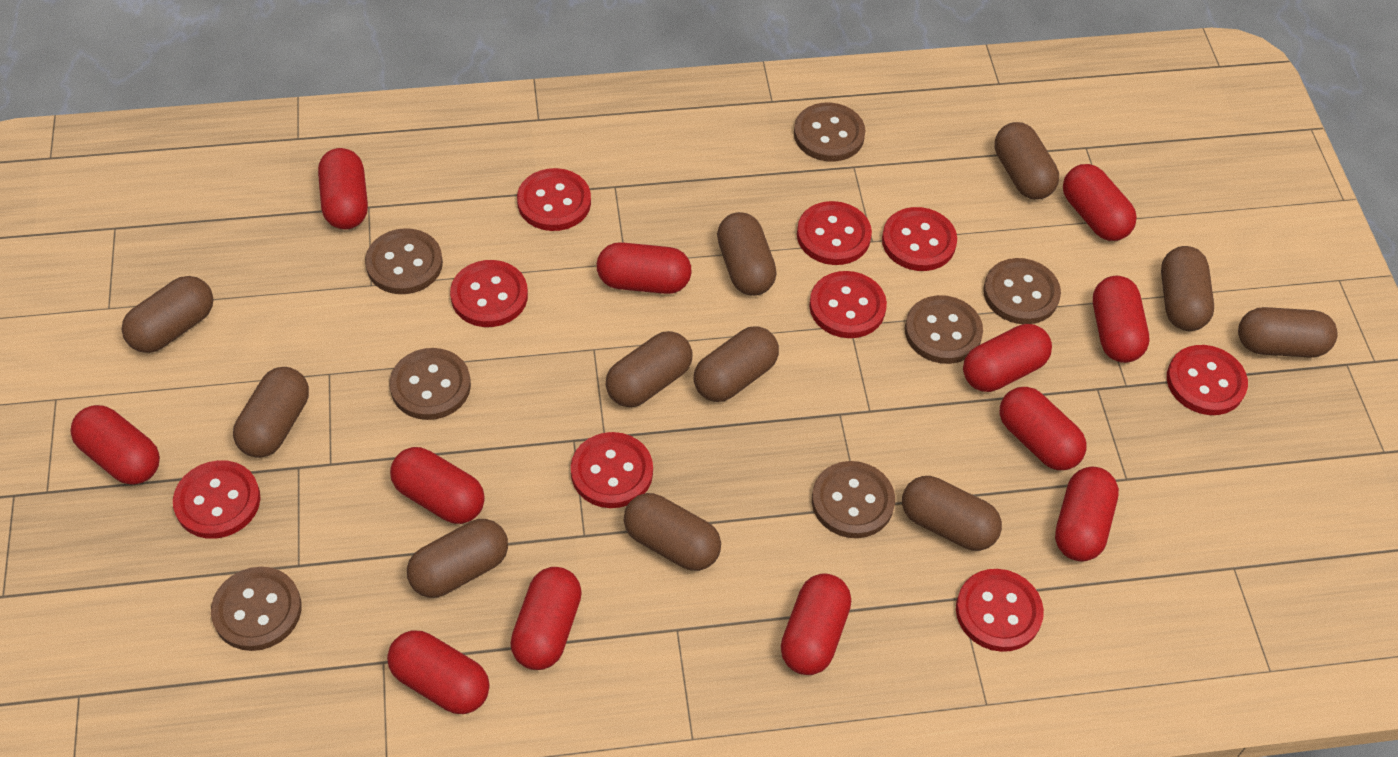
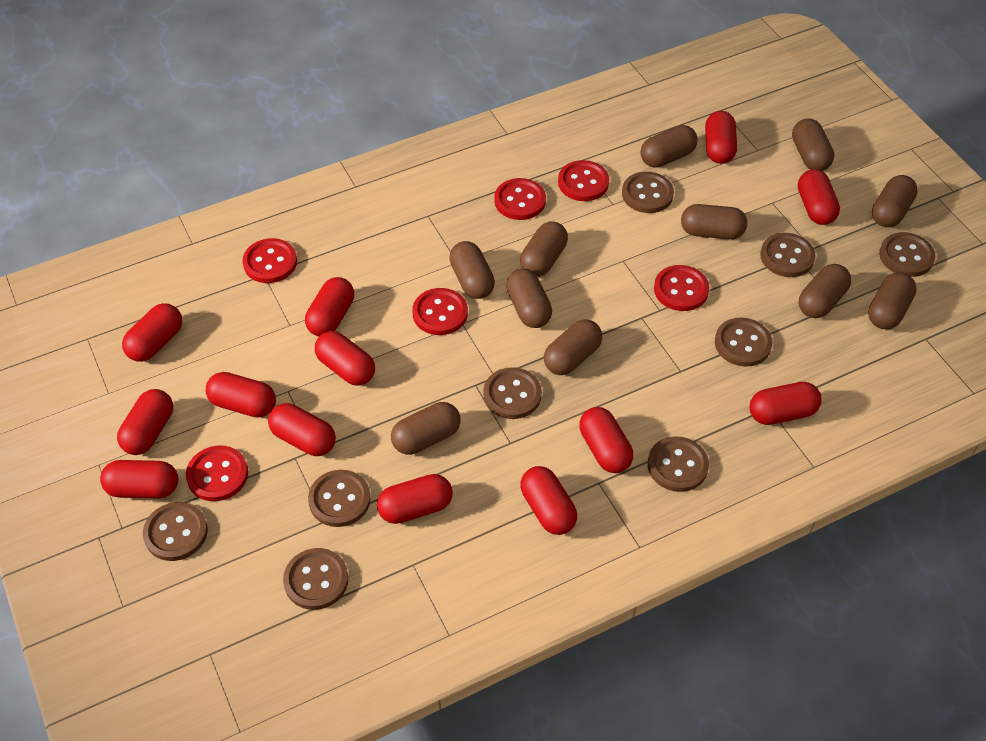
brown button: 7 -> 9
red button: 9 -> 6
red capsule: 12 -> 13

